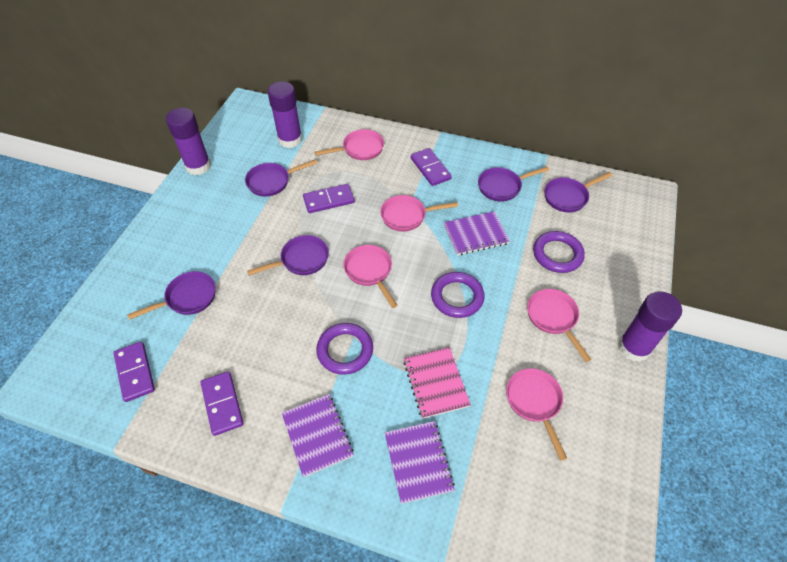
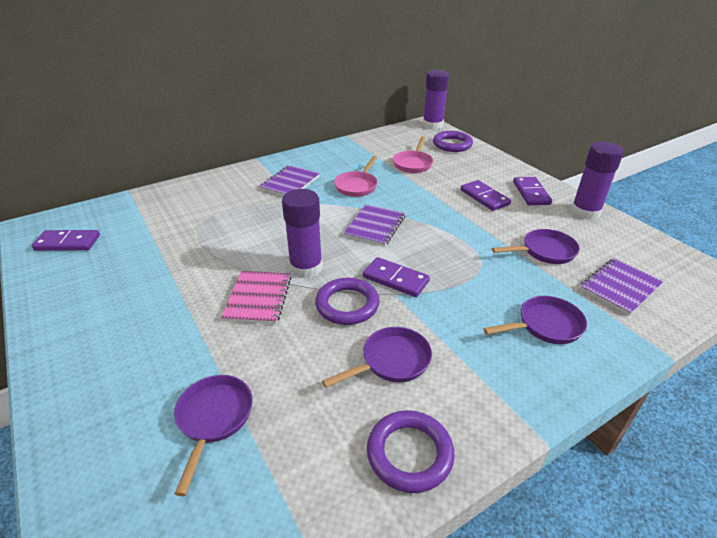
pink pan: 5 -> 2
purple pan: 5 -> 4

